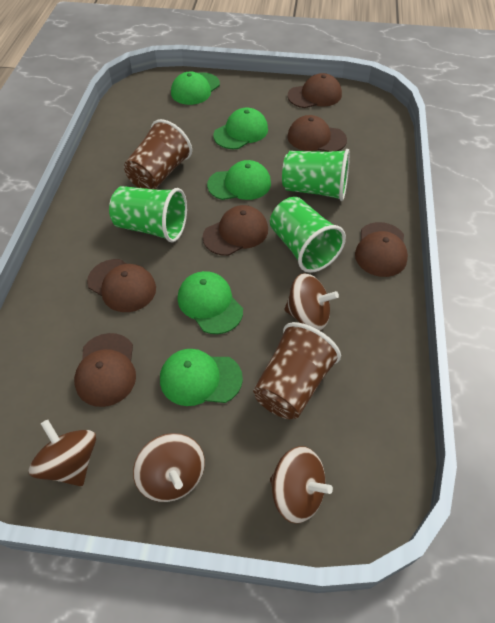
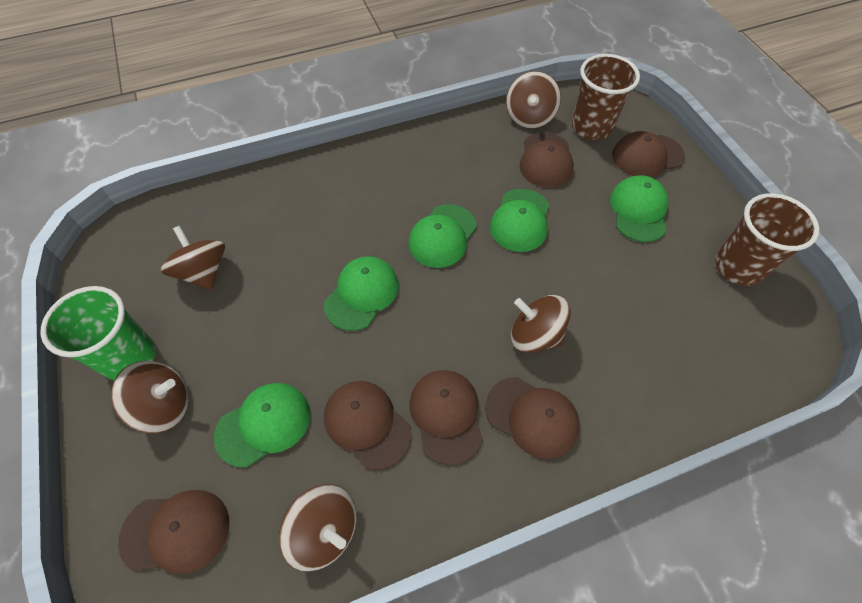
brown spinning top: 4 -> 5
green cup: 3 -> 1

